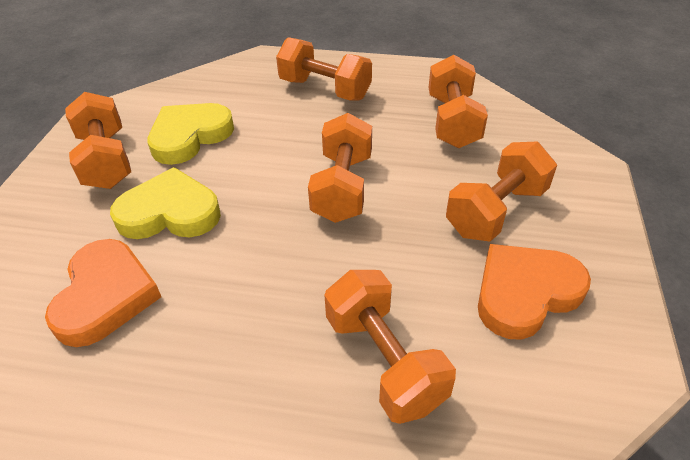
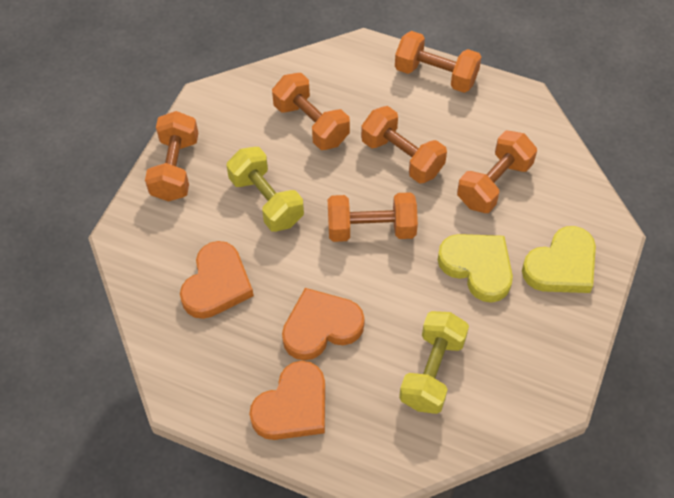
orange heart: 2 -> 3
yellow dumbbell: 0 -> 2

